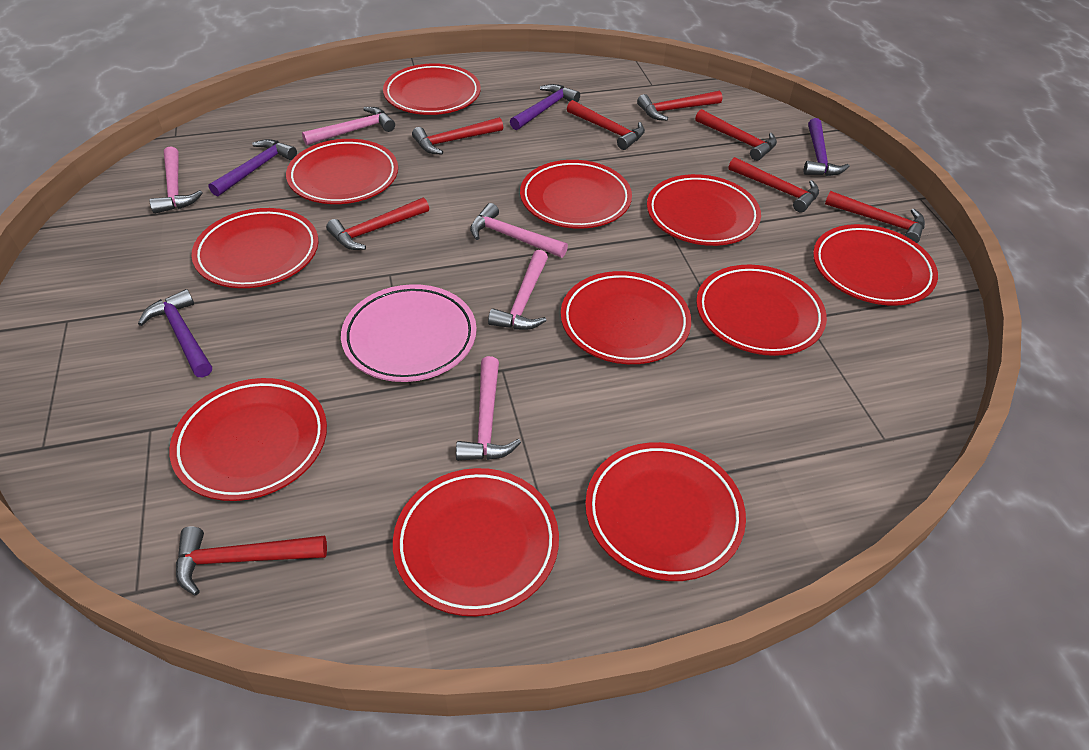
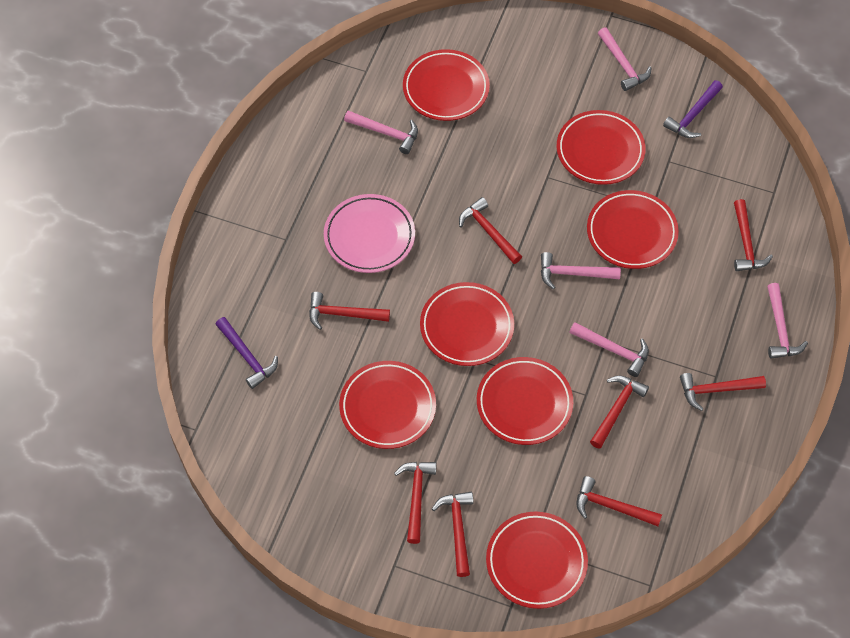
purple hammer: 4 -> 2
red plate: 11 -> 7

